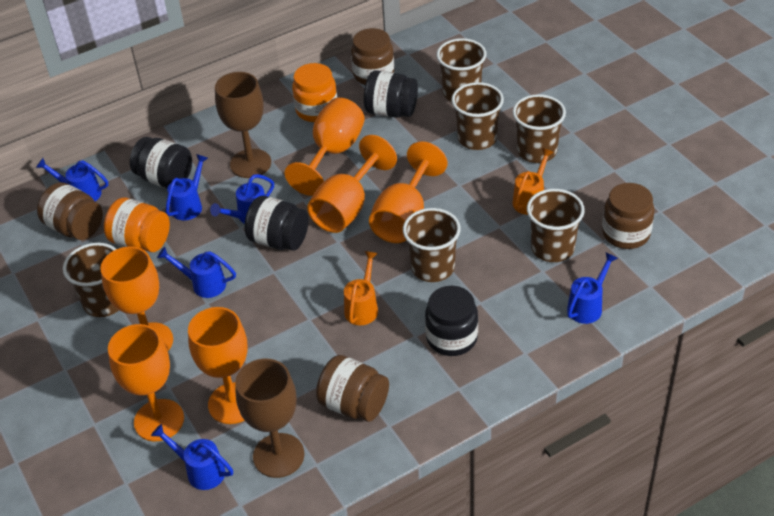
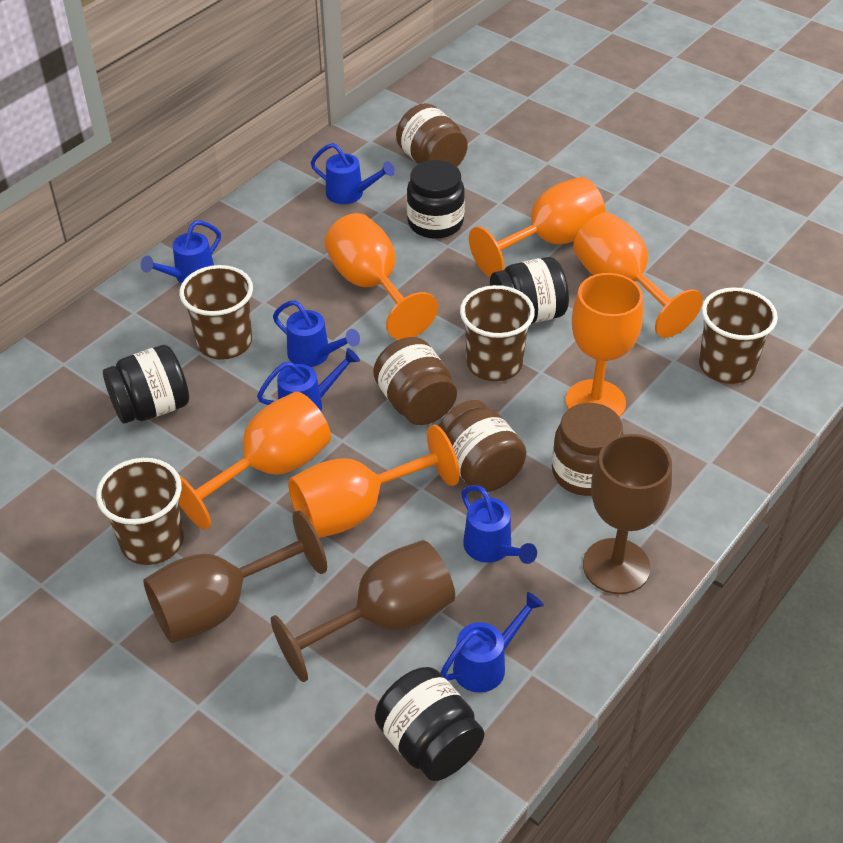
brown cup: 6 -> 4
brown goblet: 2 -> 3
orange jar: 2 -> 0
orange watering can: 2 -> 0

